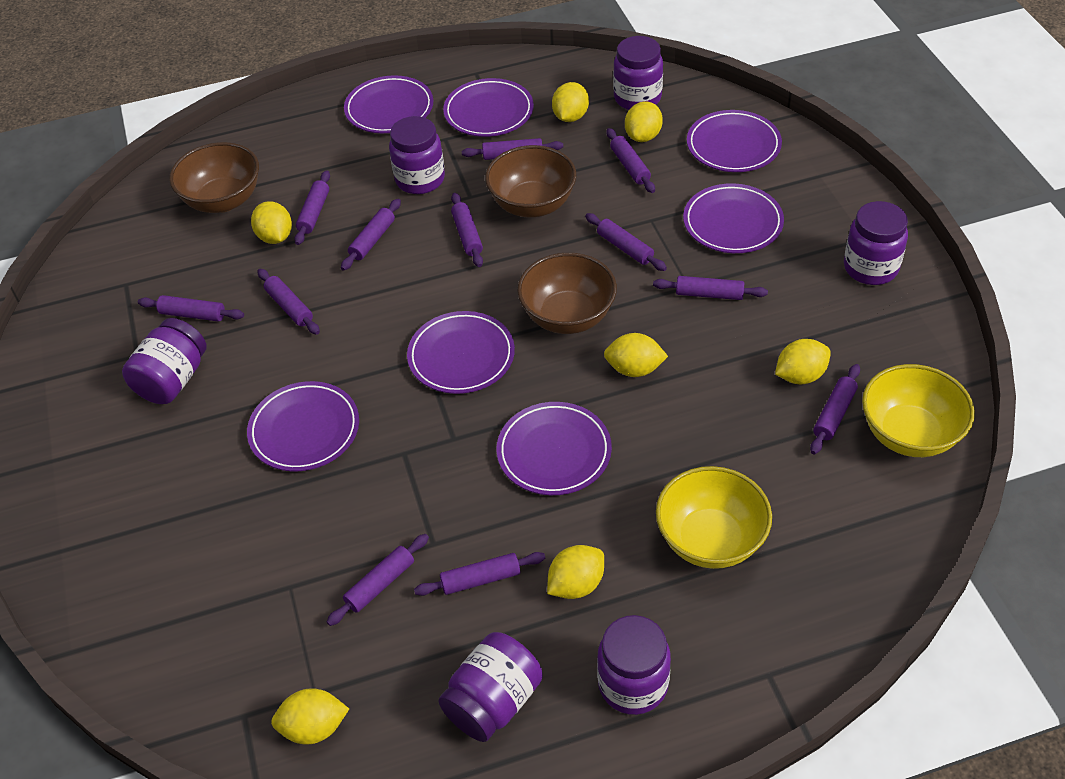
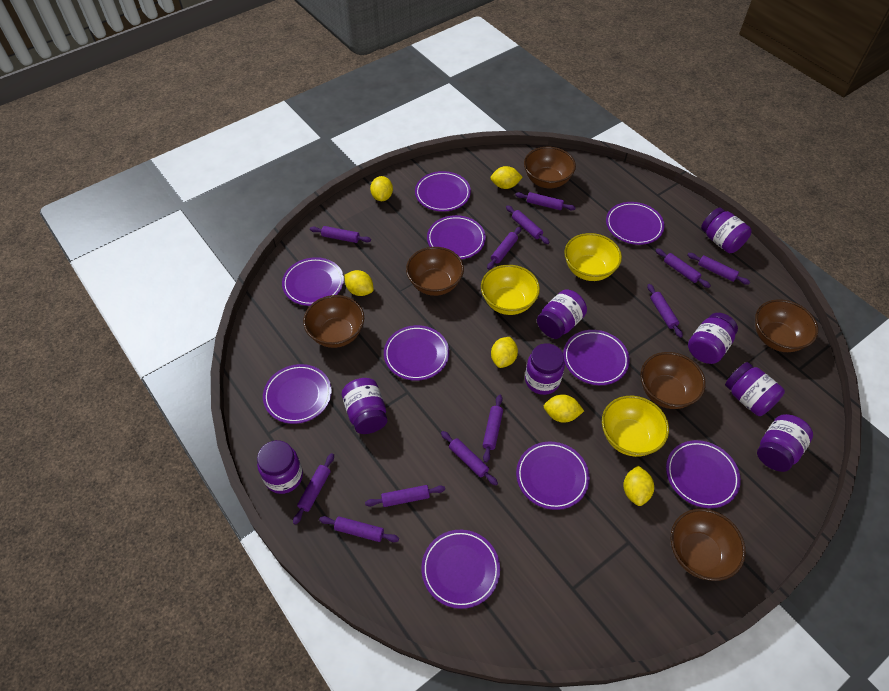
brown bowl: 3 -> 6
purple jar: 6 -> 8
purple plate: 7 -> 10
yellow bowl: 2 -> 3
yellow lemon: 7 -> 6

